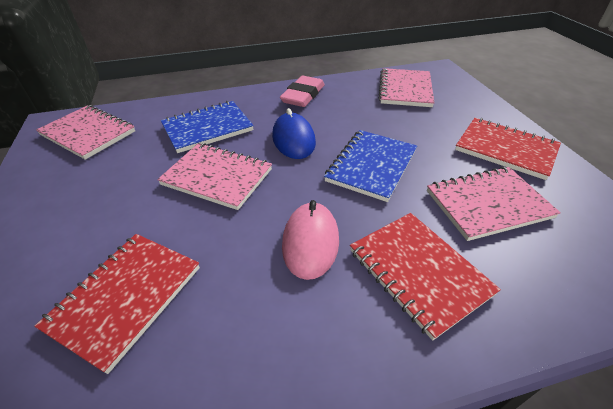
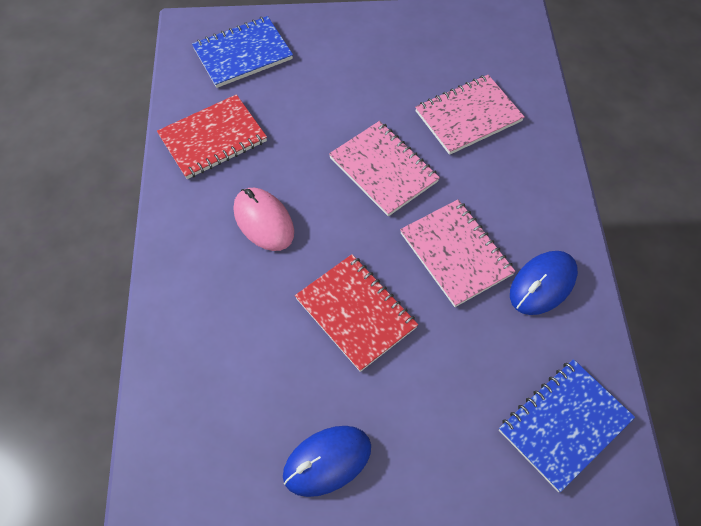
blue mouse: 1 -> 2
pink eraser: 1 -> 0
pink notebook: 4 -> 3
red notebook: 3 -> 2

